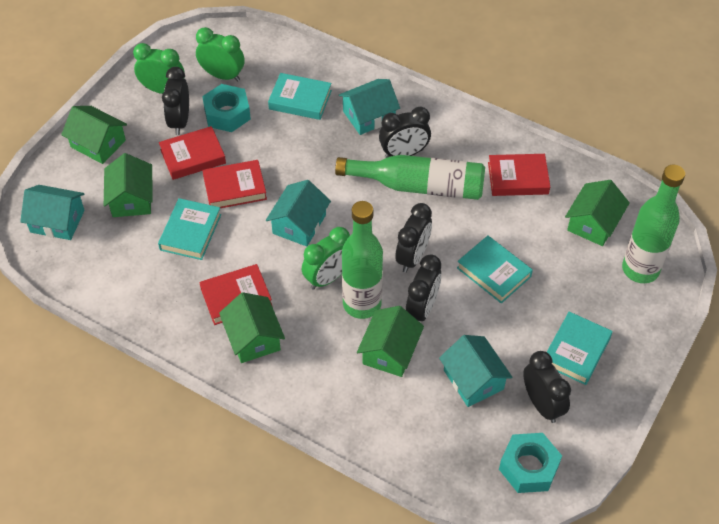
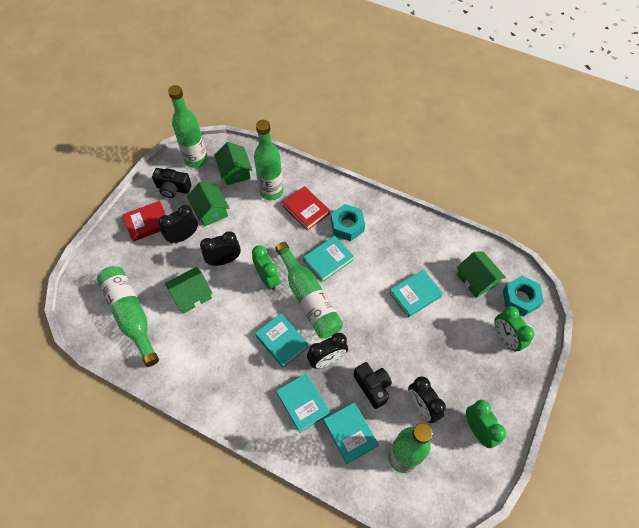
black camera: 0 -> 2
black clock: 5 -> 4
green bottle: 3 -> 5
green house: 5 -> 4
red book: 4 -> 2
turquoise book: 4 -> 5
turquoise house: 4 -> 0

